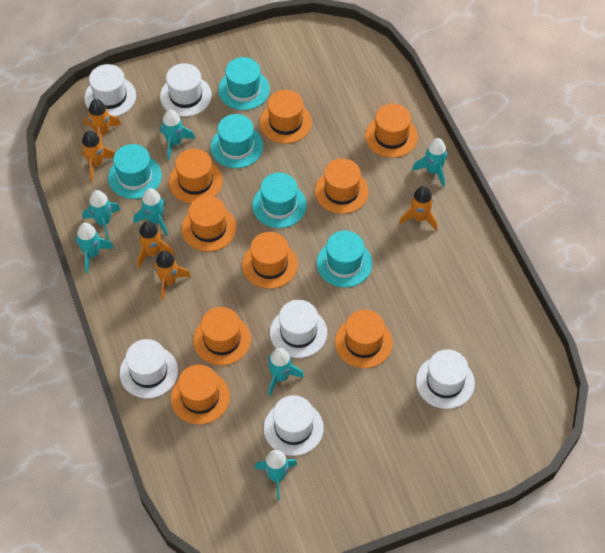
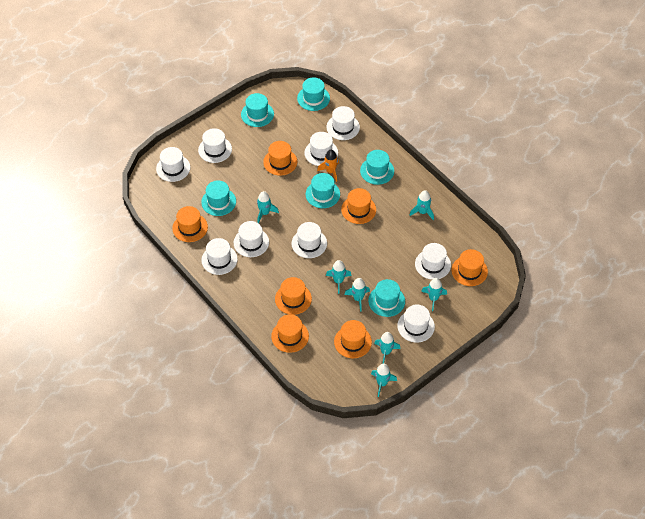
orange hat: 9 -> 7
orange rocket: 5 -> 1
turquoise hat: 5 -> 6
white hat: 6 -> 9

